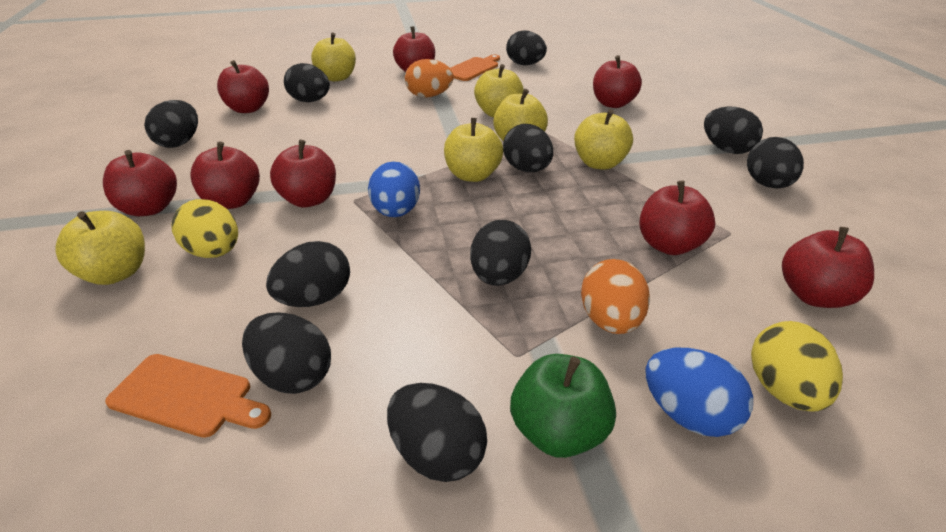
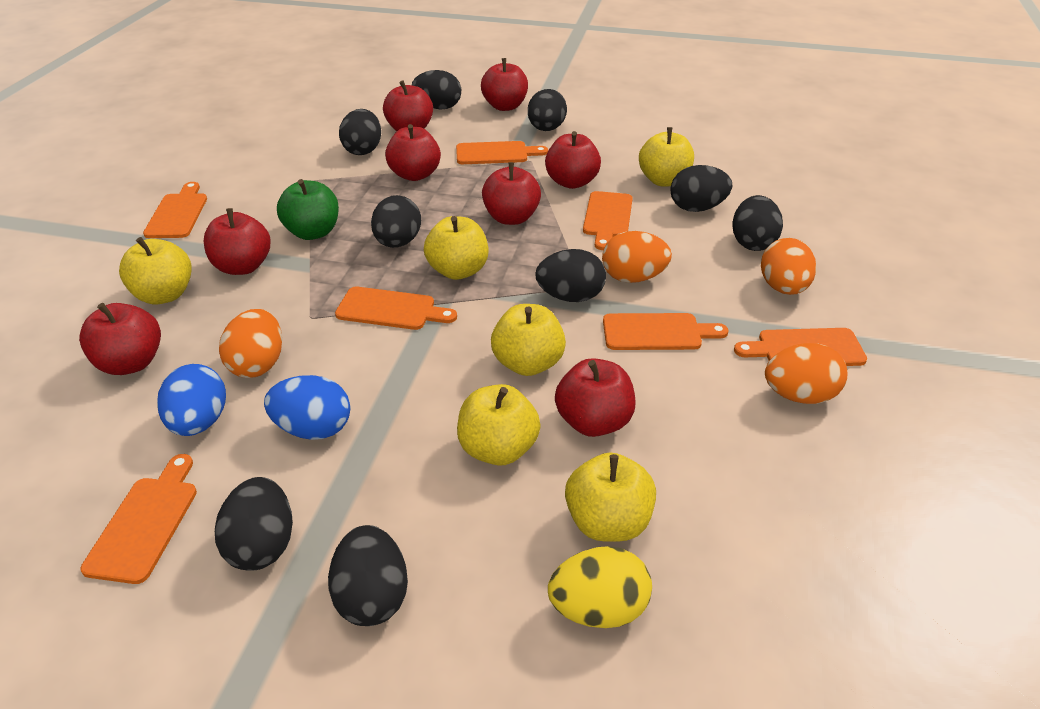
black egg: 10 -> 9
orange cutting board: 2 -> 7
orange egg: 2 -> 4
yellow egg: 2 -> 1

